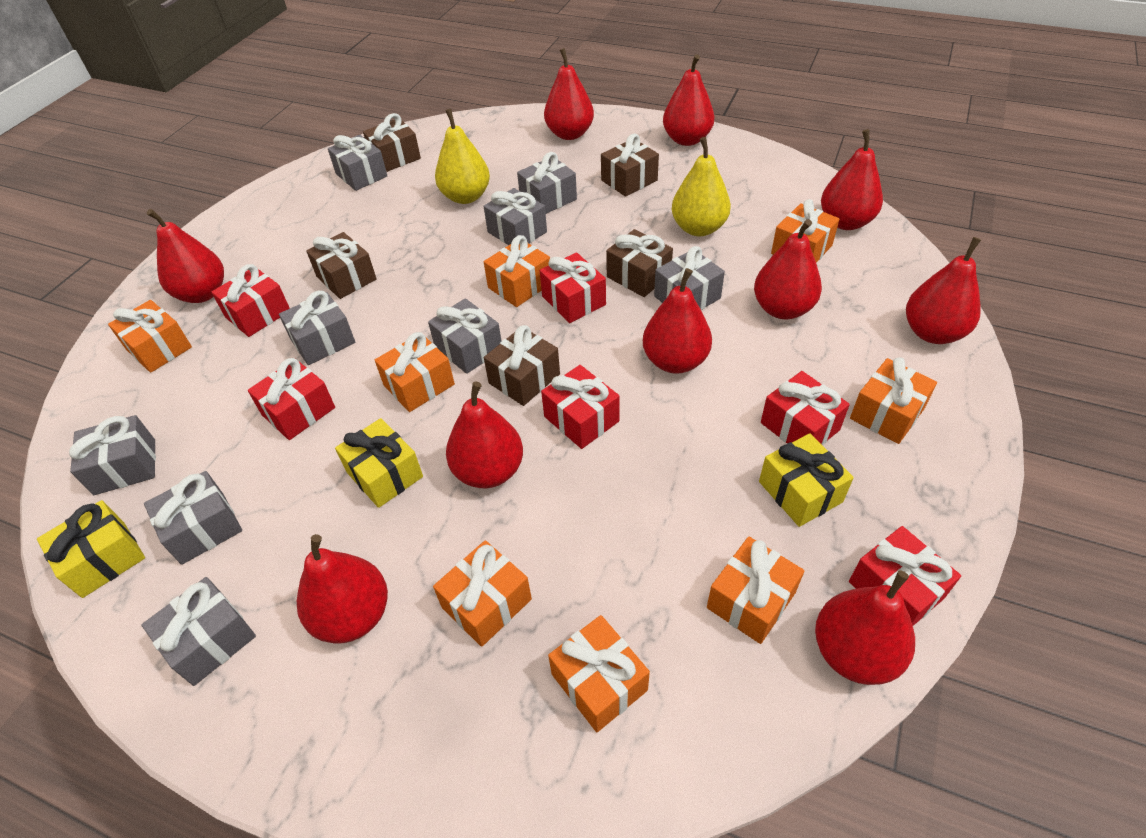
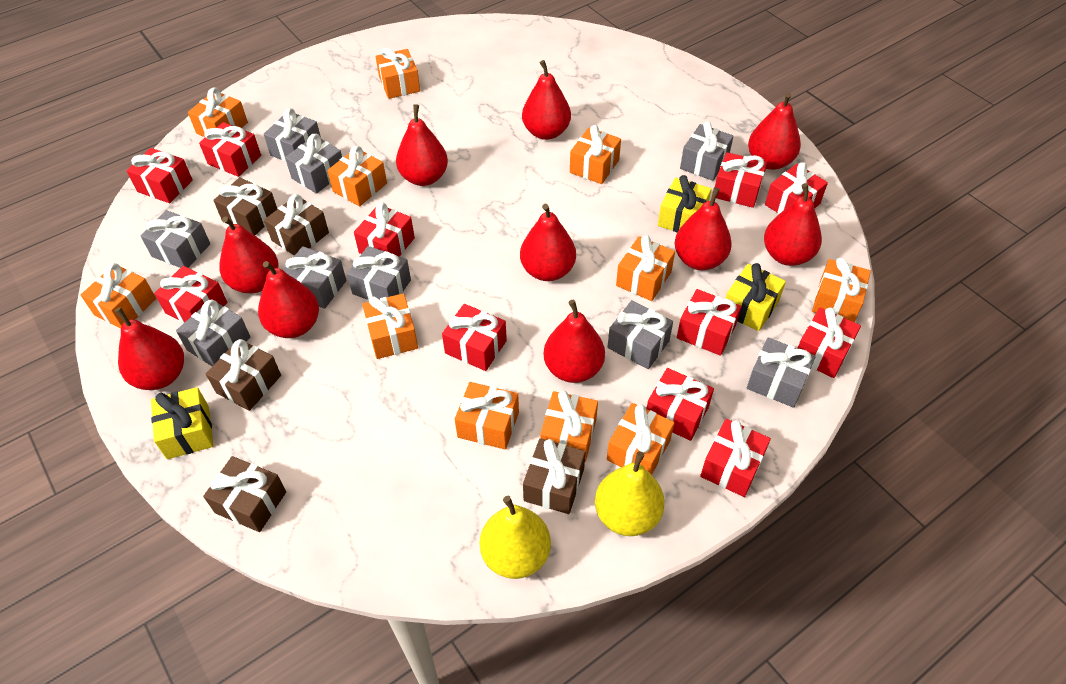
orange gift: 8 -> 11
red gift: 6 -> 11

